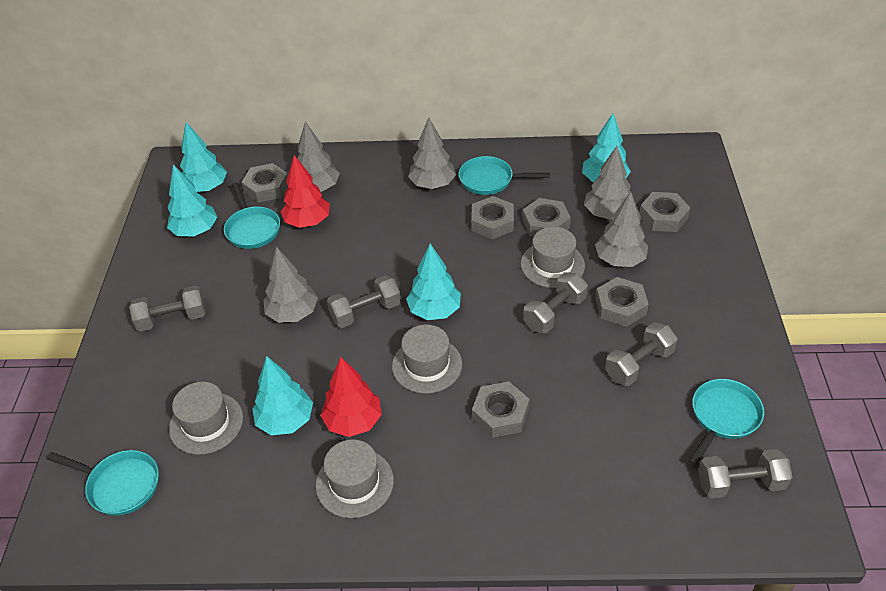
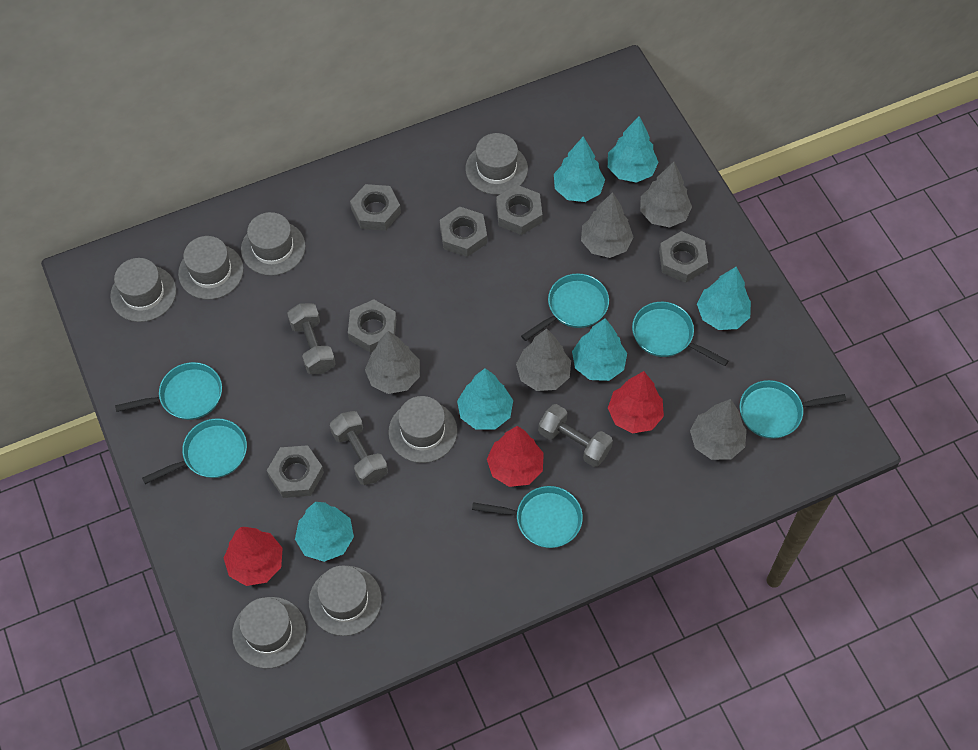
grey dumbbell: 5 -> 3
grey hat: 4 -> 7
red tree: 2 -> 3
turquoise pan: 4 -> 6
turquoise tree: 5 -> 6

